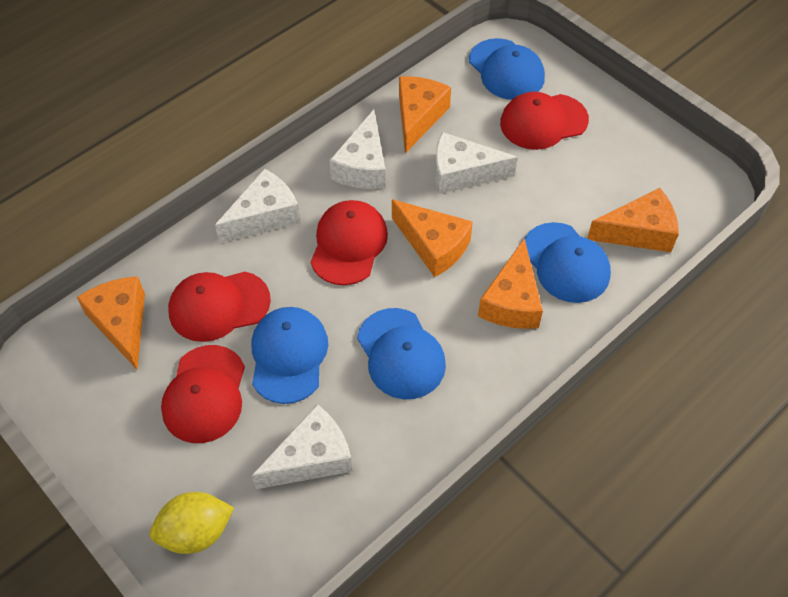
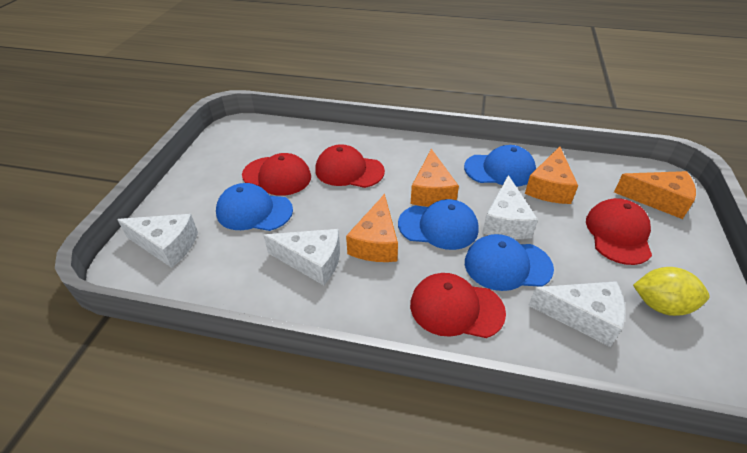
orange cheese: 5 -> 4

